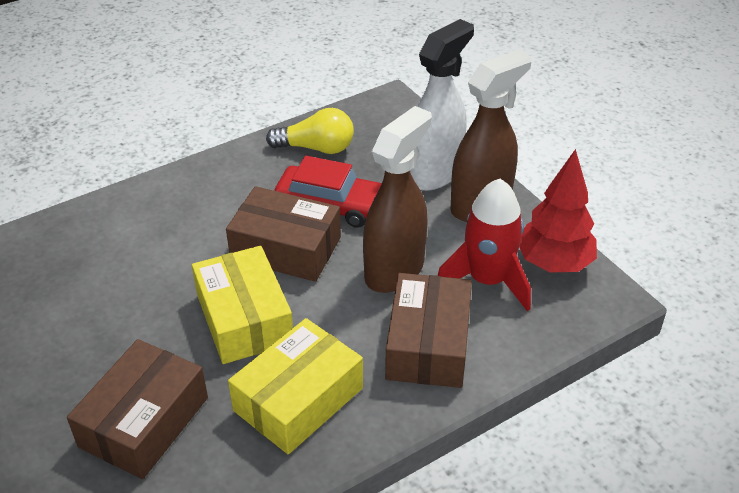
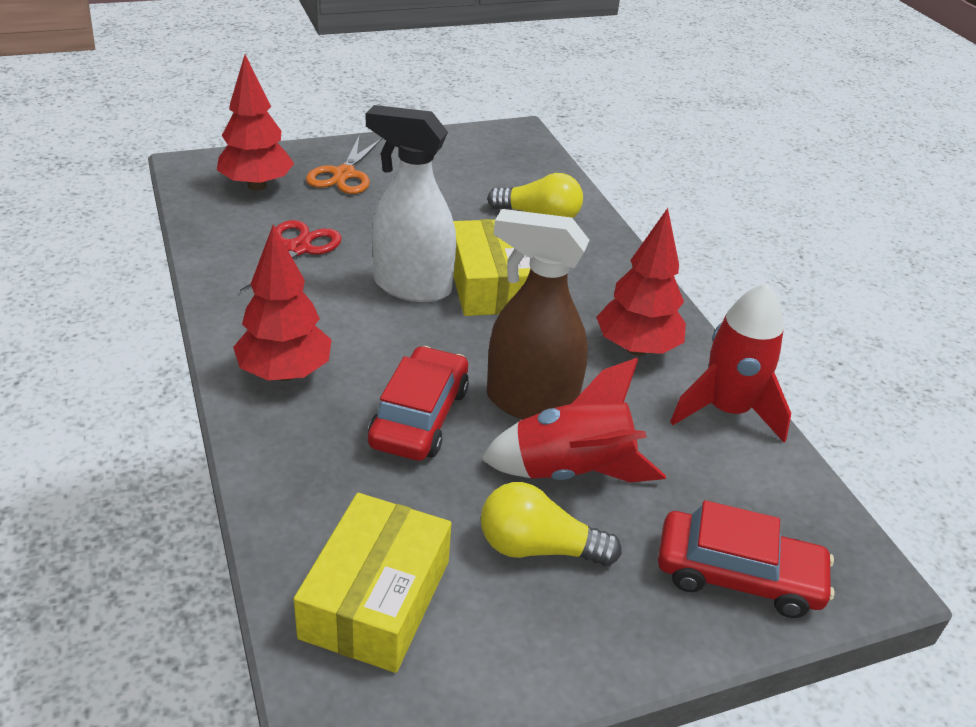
brown box: 3 -> 0
brown spray bottle: 2 -> 1
orange scissors: 0 -> 1
red car: 1 -> 2
red rocket: 1 -> 2
red scissors: 0 -> 1
red tree: 1 -> 3
yellow light bulb: 1 -> 2

